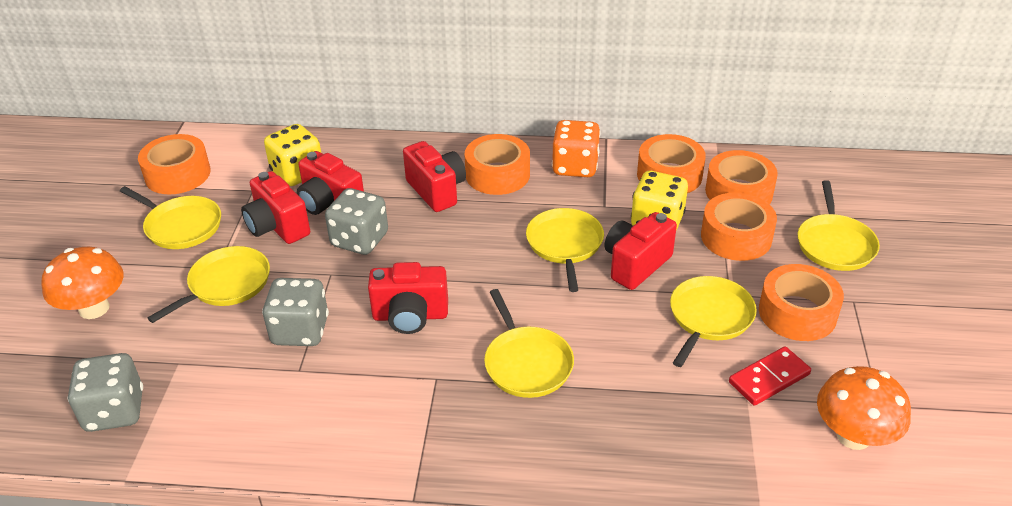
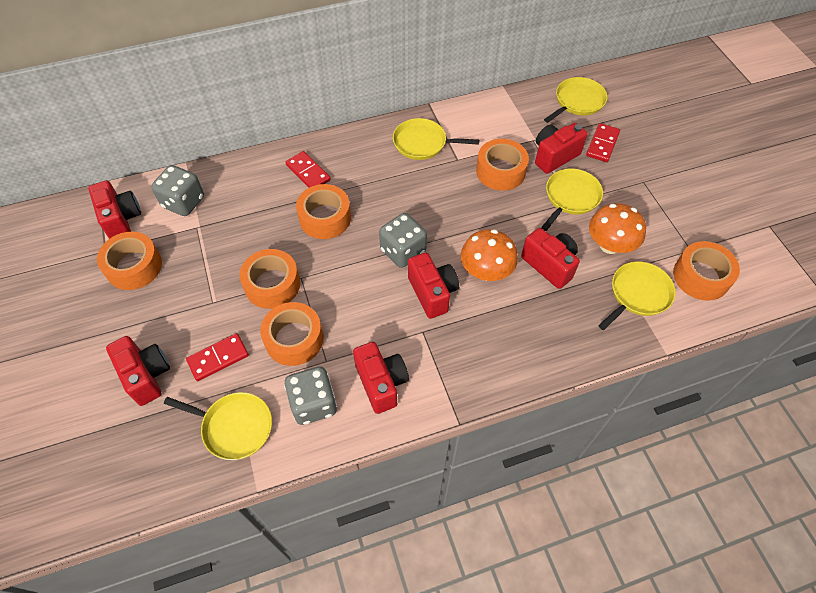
orange dice: 1 -> 0
red camera: 5 -> 6
red domino: 1 -> 3
yellow dice: 2 -> 0
yellow pan: 6 -> 5

